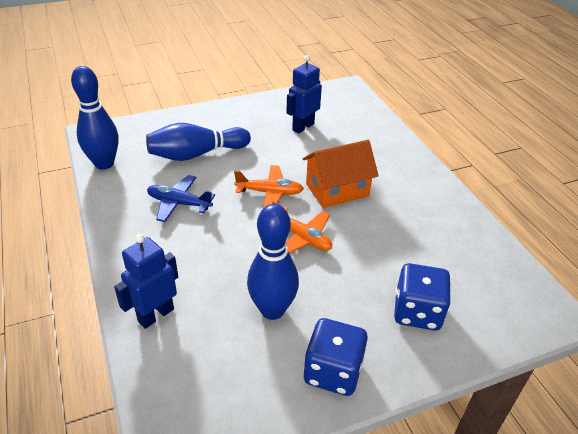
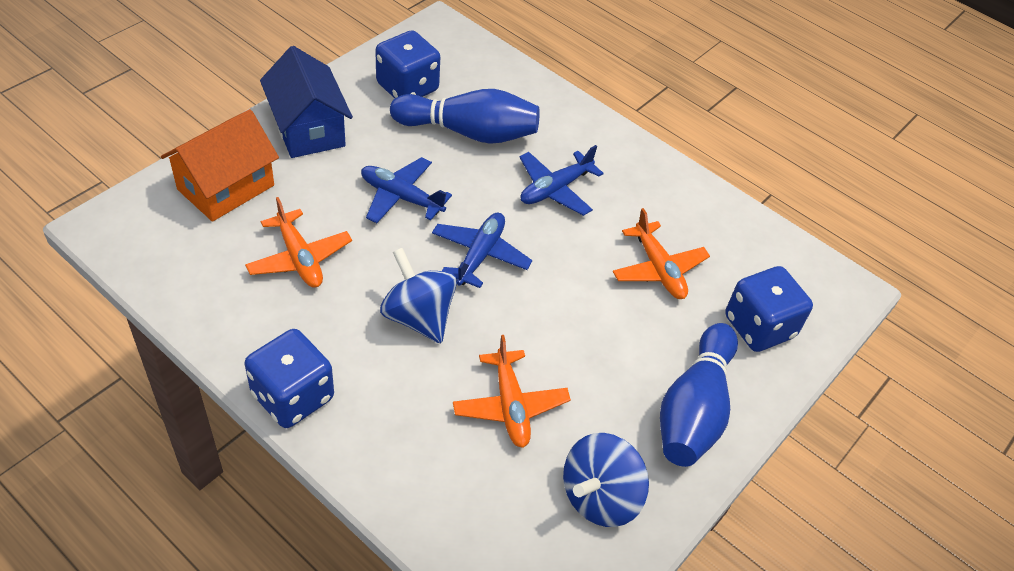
blue bowling pin: 3 -> 2
blue dice: 2 -> 3
blue house: 0 -> 1
blue plane: 1 -> 3
blue robot: 2 -> 0
blue spinning top: 0 -> 2
orange plane: 2 -> 3

